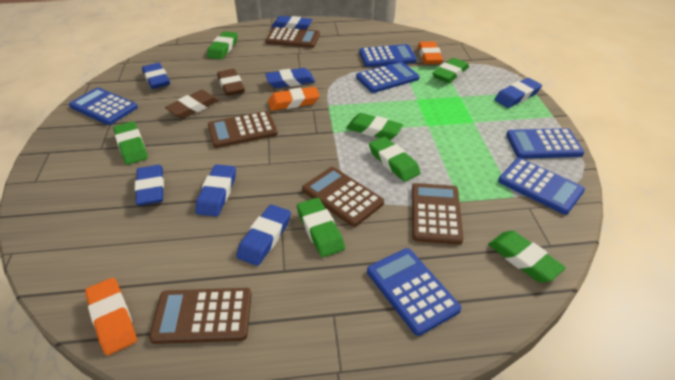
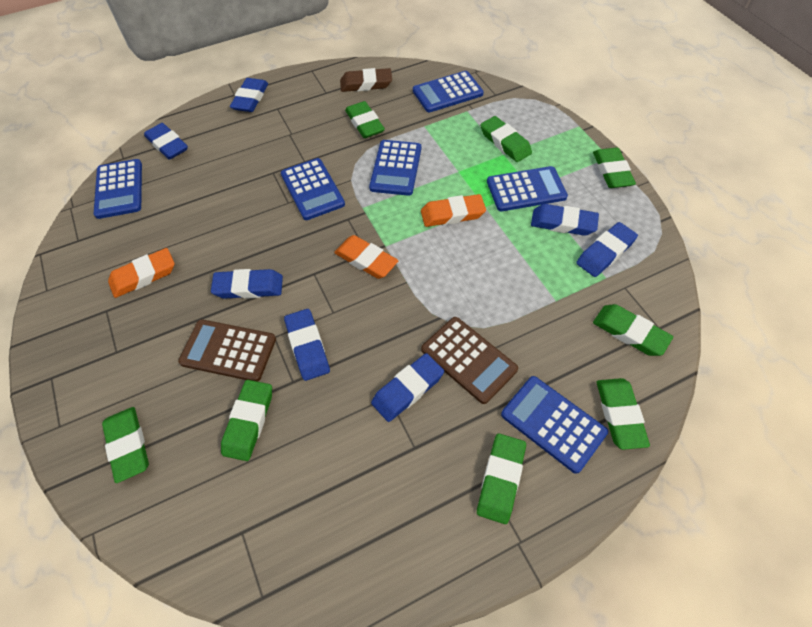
brown calculator: 5 -> 2
brown eraser: 2 -> 1
green eraser: 7 -> 8

